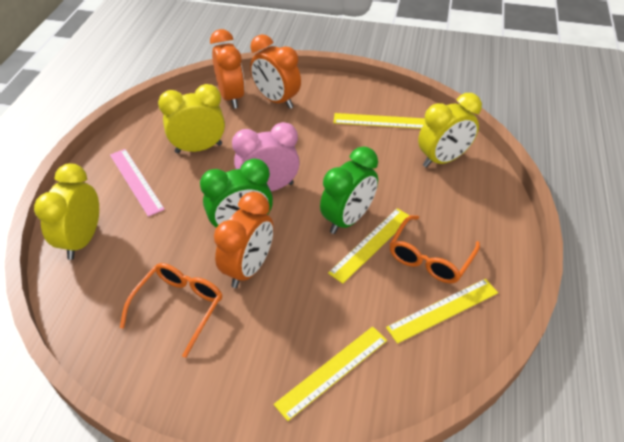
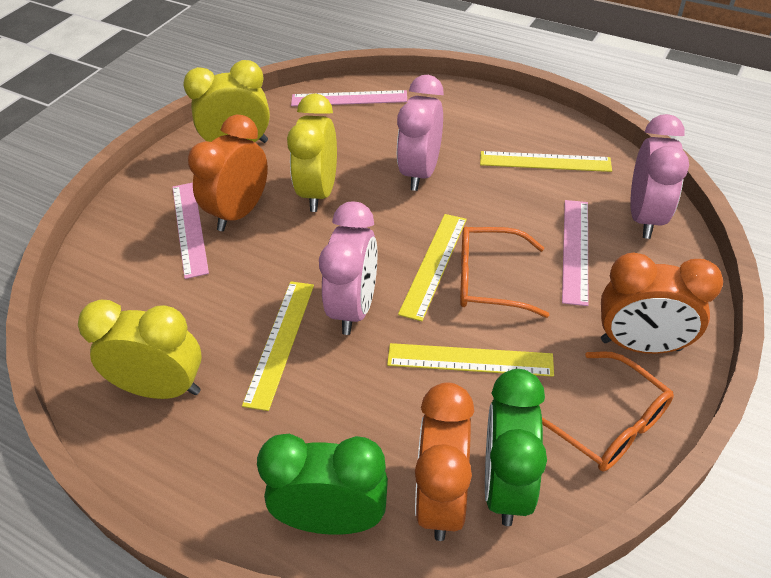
pink clock: 1 -> 3
pink ruler: 1 -> 3

